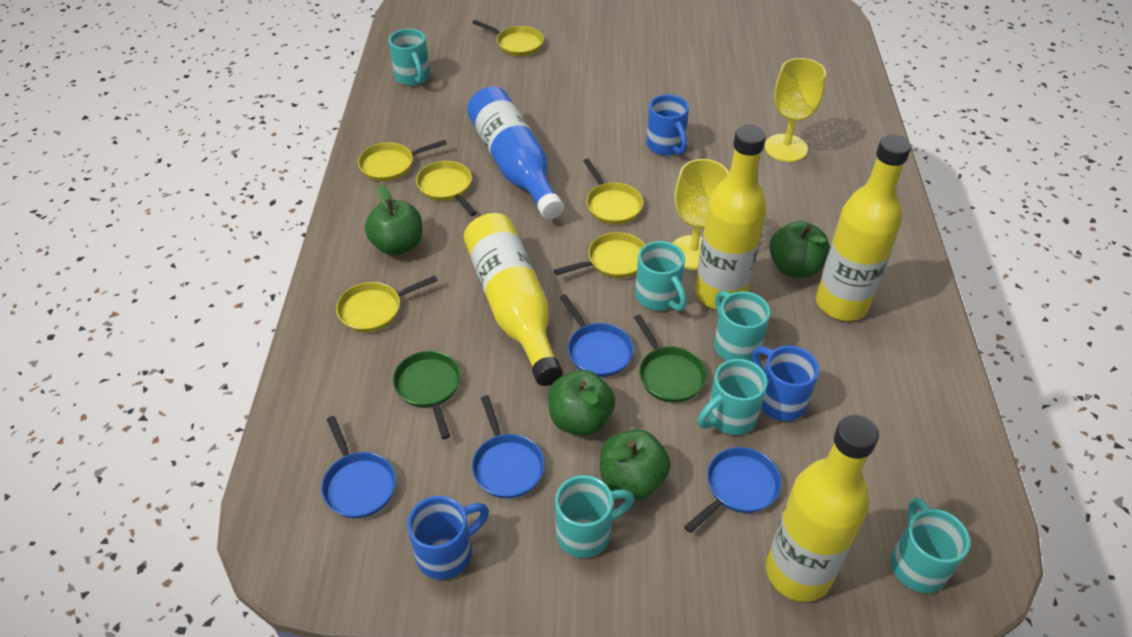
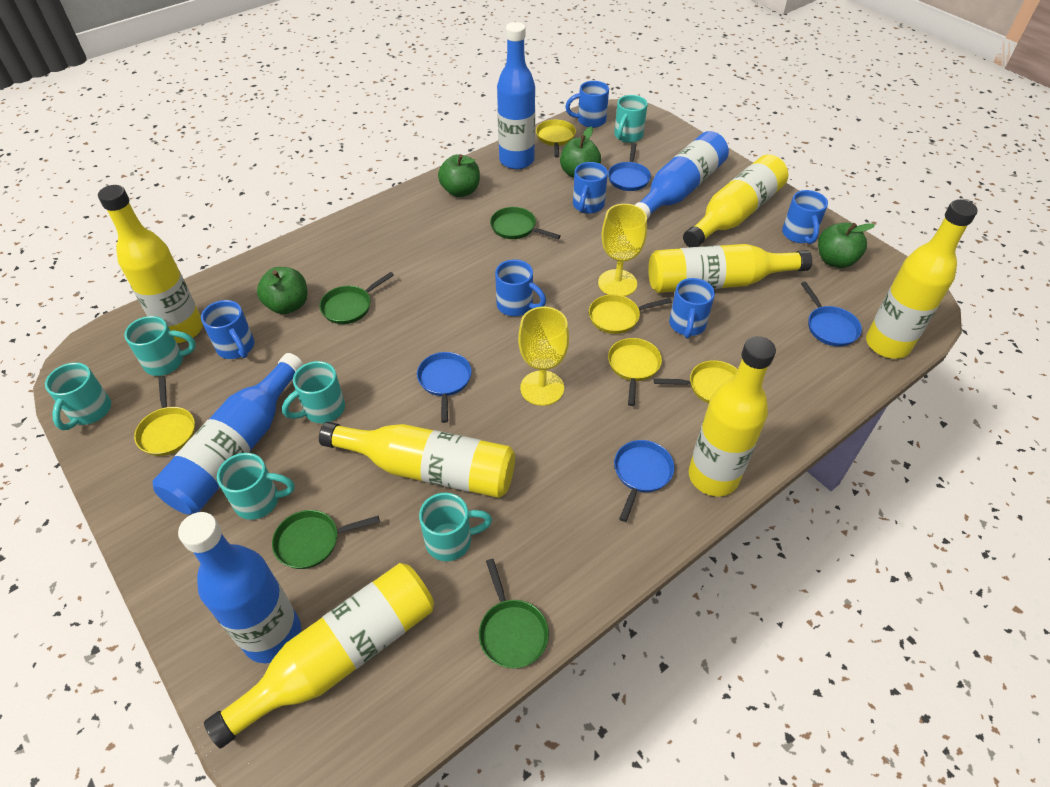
blue bottle: 1 -> 4
blue mug: 3 -> 6
green pan: 2 -> 4
yellow bottle: 4 -> 7
yellow pan: 6 -> 5

